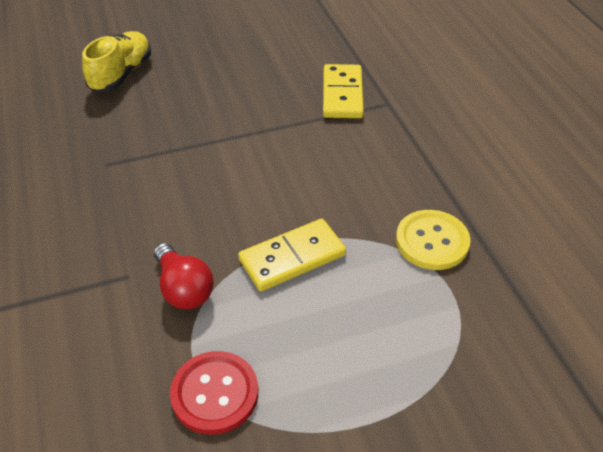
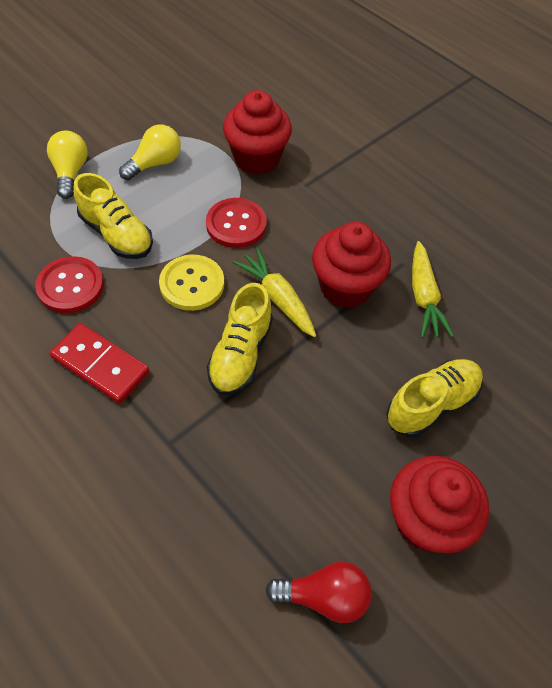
red button: 1 -> 2
red cupcake: 0 -> 3
red domino: 0 -> 1
yellow carrot: 0 -> 2
yellow domino: 2 -> 0
yellow light bulb: 0 -> 2
yellow shoe: 1 -> 3

